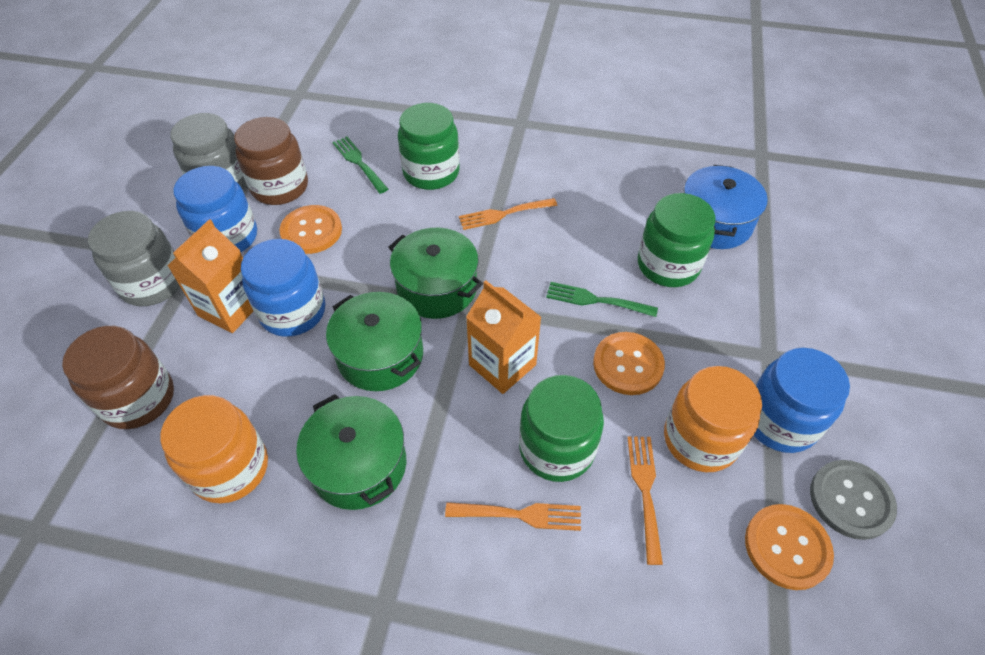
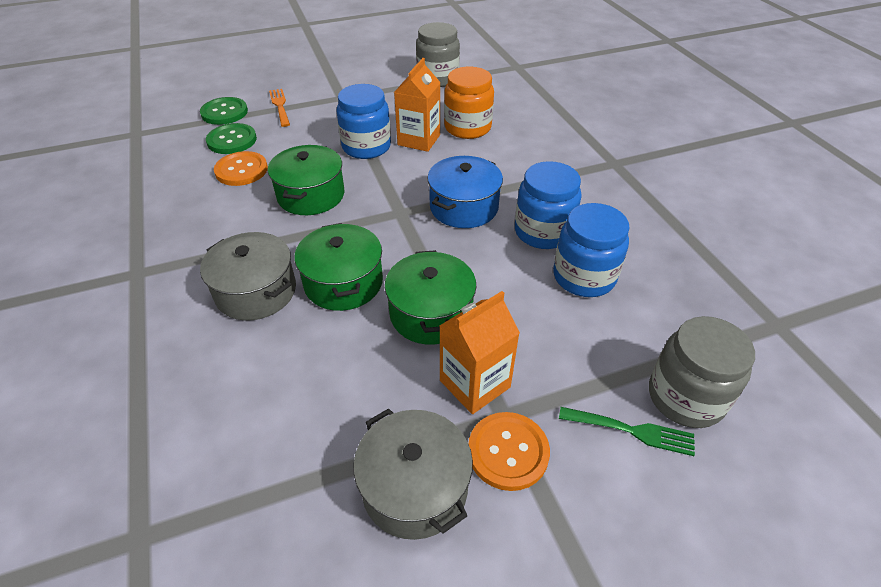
brown jar: 2 -> 0
green button: 0 -> 2
green fork: 2 -> 1
green jar: 3 -> 0
grey button: 1 -> 0
grey pot: 0 -> 2
orange button: 3 -> 2
orange fork: 3 -> 1
orange jar: 2 -> 1

